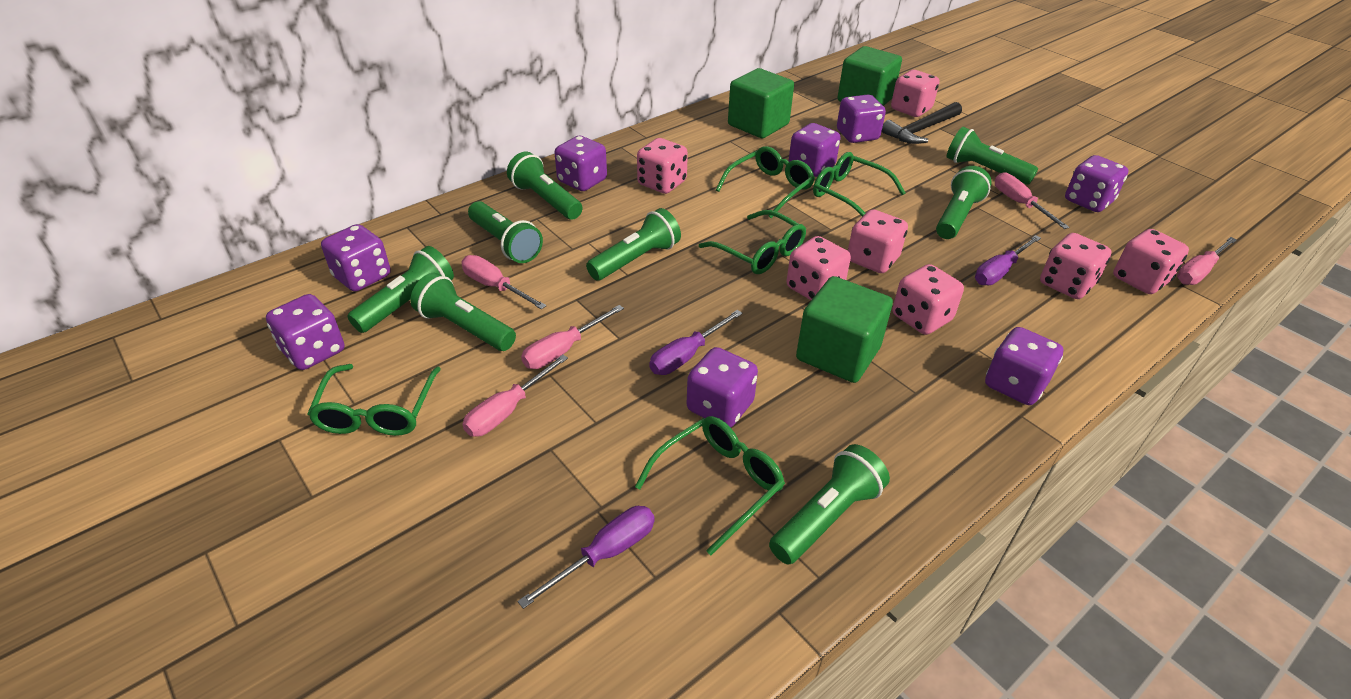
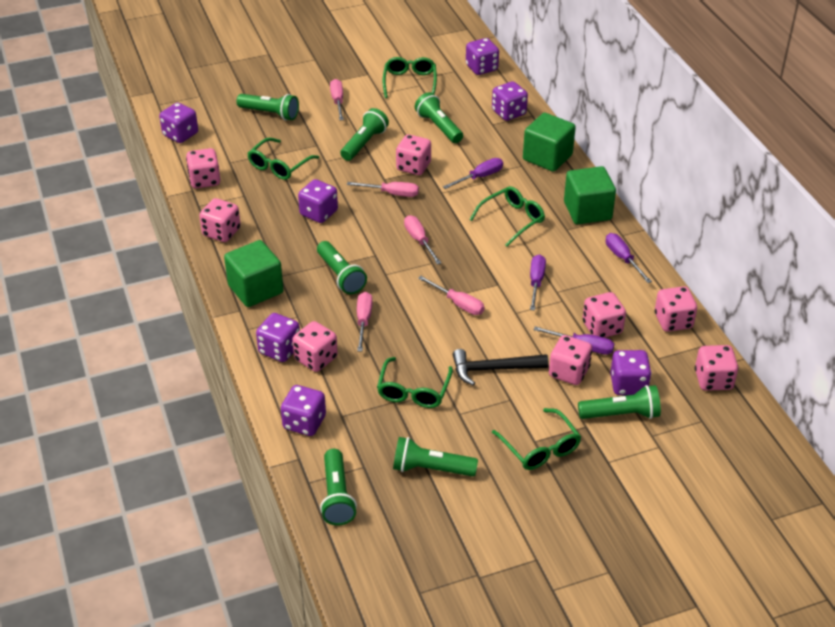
green flashlight: 8 -> 7
pink dice: 7 -> 8
purple dice: 8 -> 7
purple screwdriver: 3 -> 4

